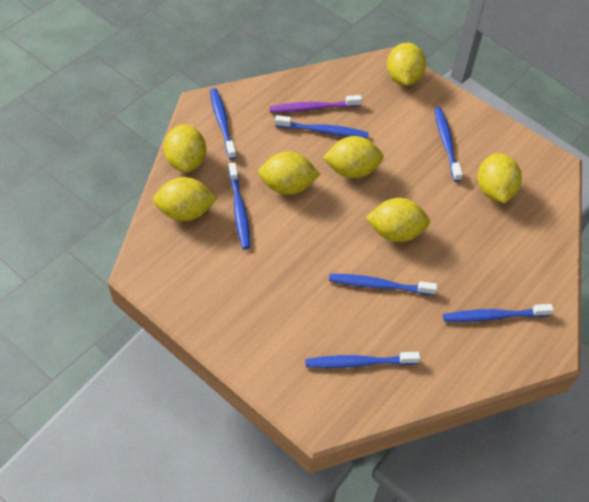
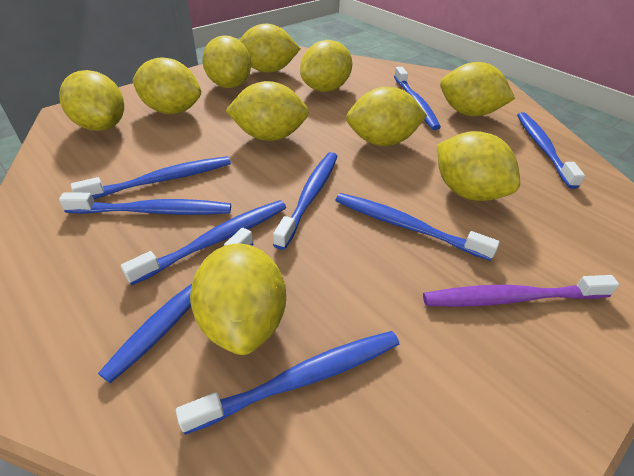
blue toothbrush: 7 -> 9
yellow lemon: 7 -> 10

